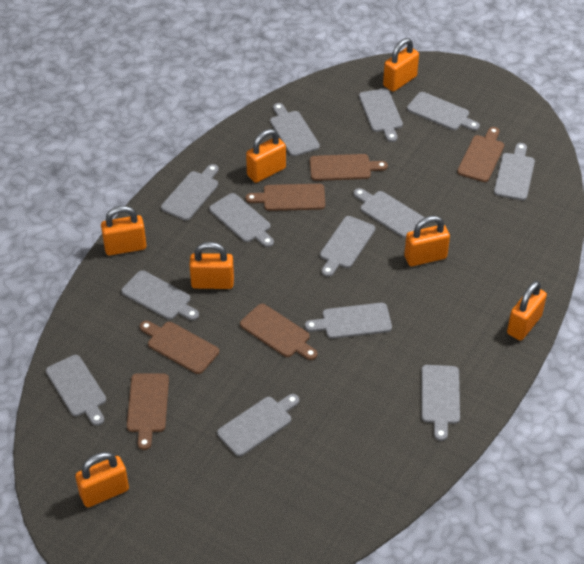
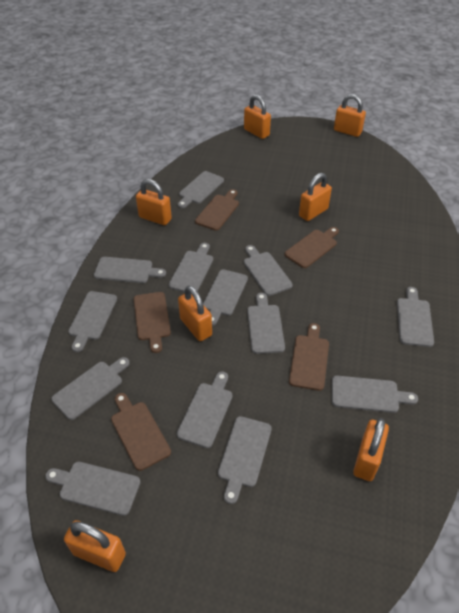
brown cutting board: 6 -> 5

